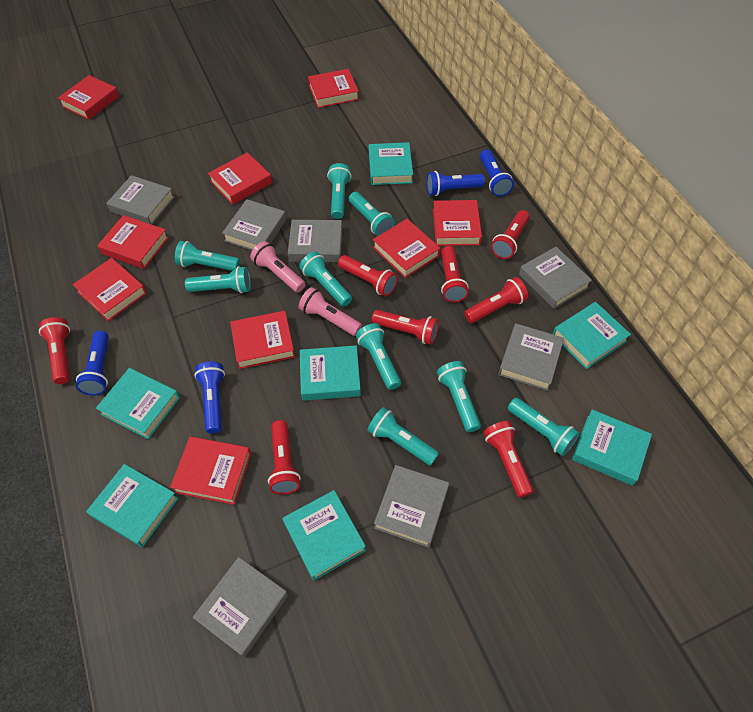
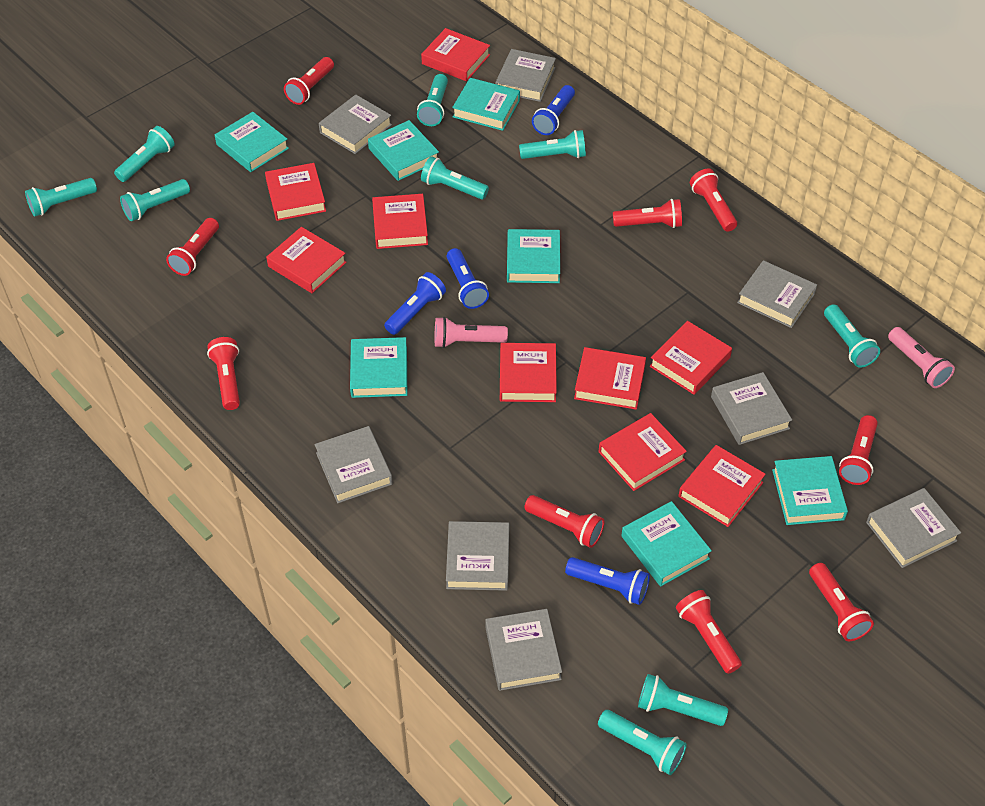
grey book: 7 -> 8
red flashlight: 8 -> 9

